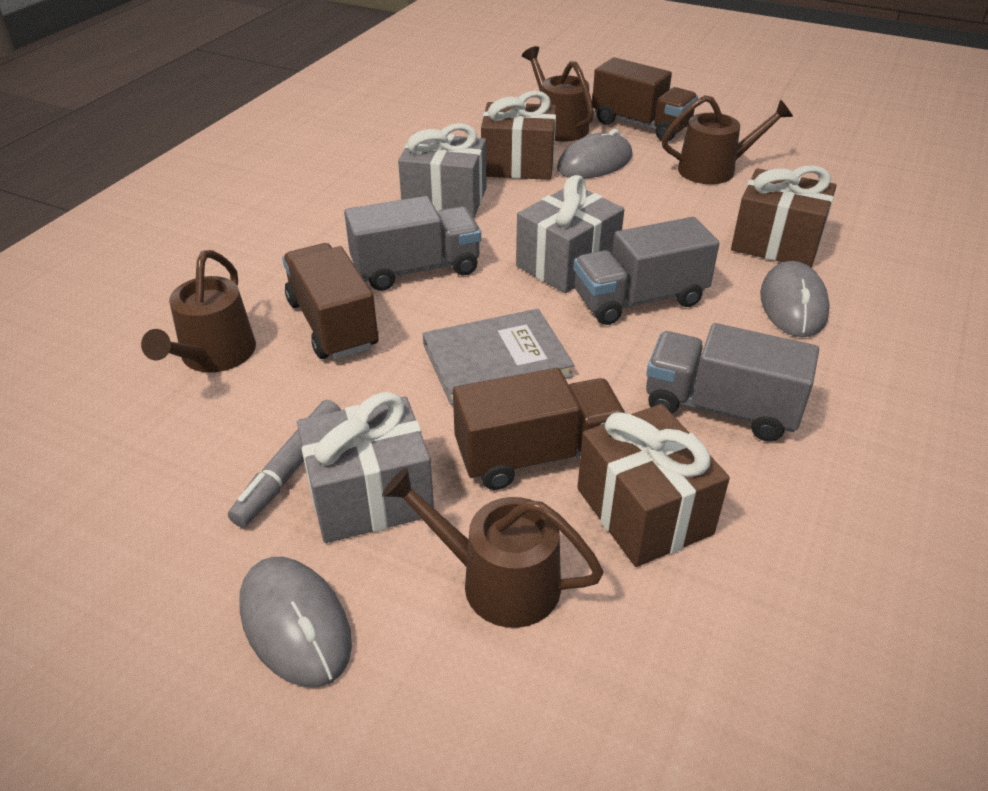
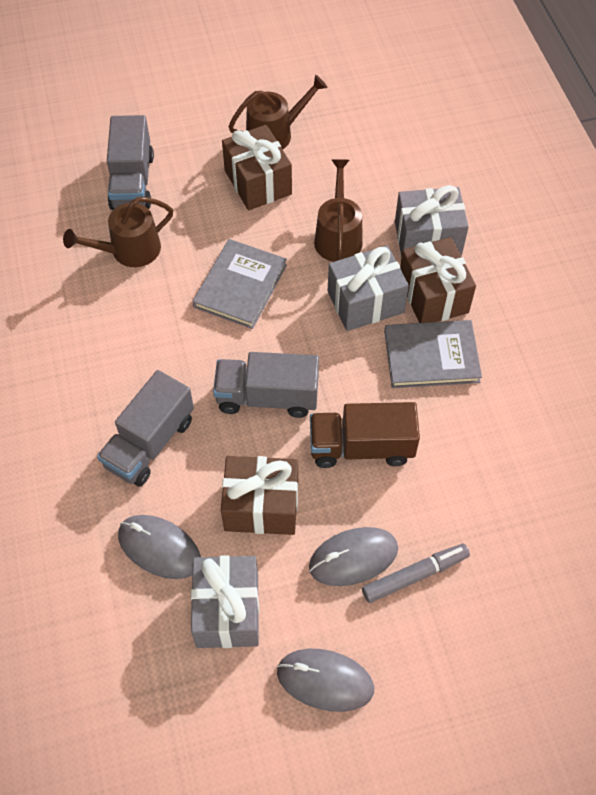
brown truck: 3 -> 1
brown watering can: 4 -> 3
grey book: 1 -> 2

